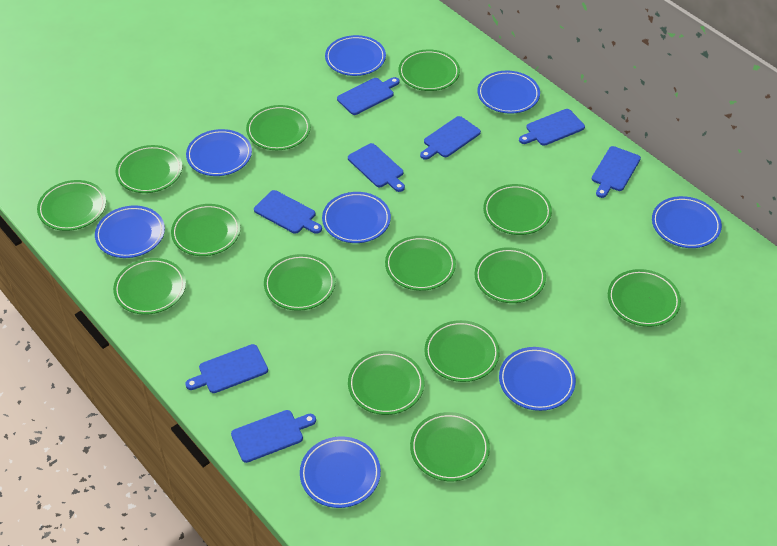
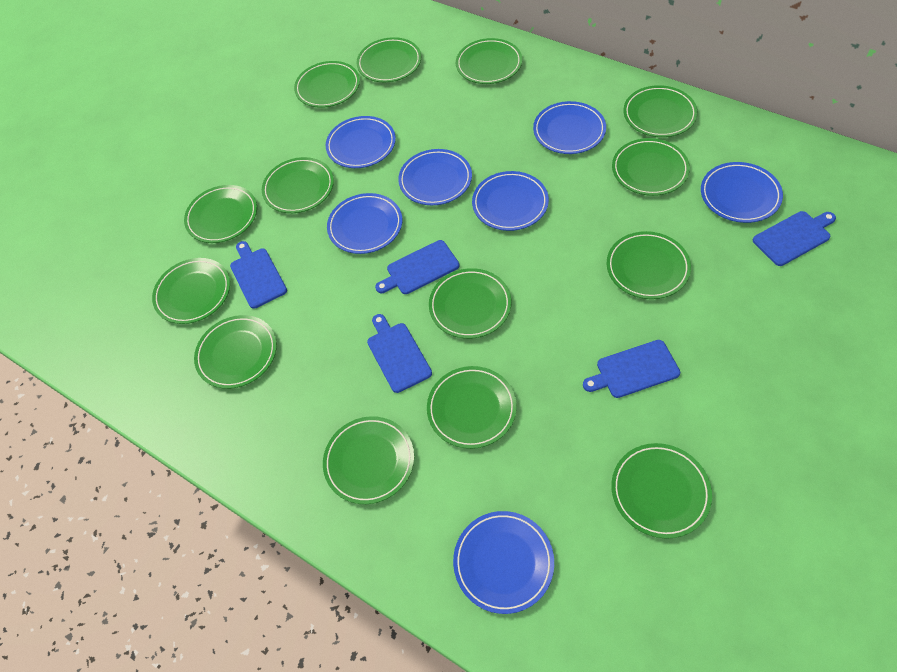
blue cutting board: 8 -> 5
blue plate: 8 -> 7

